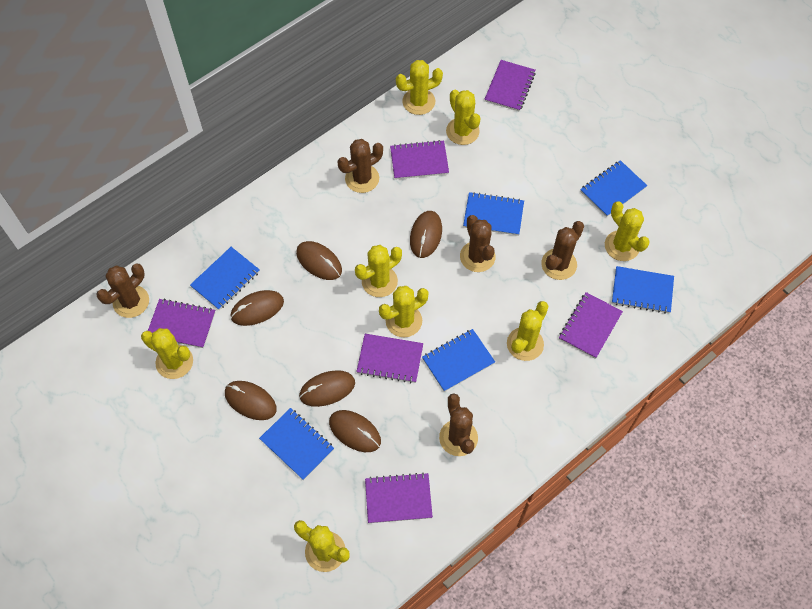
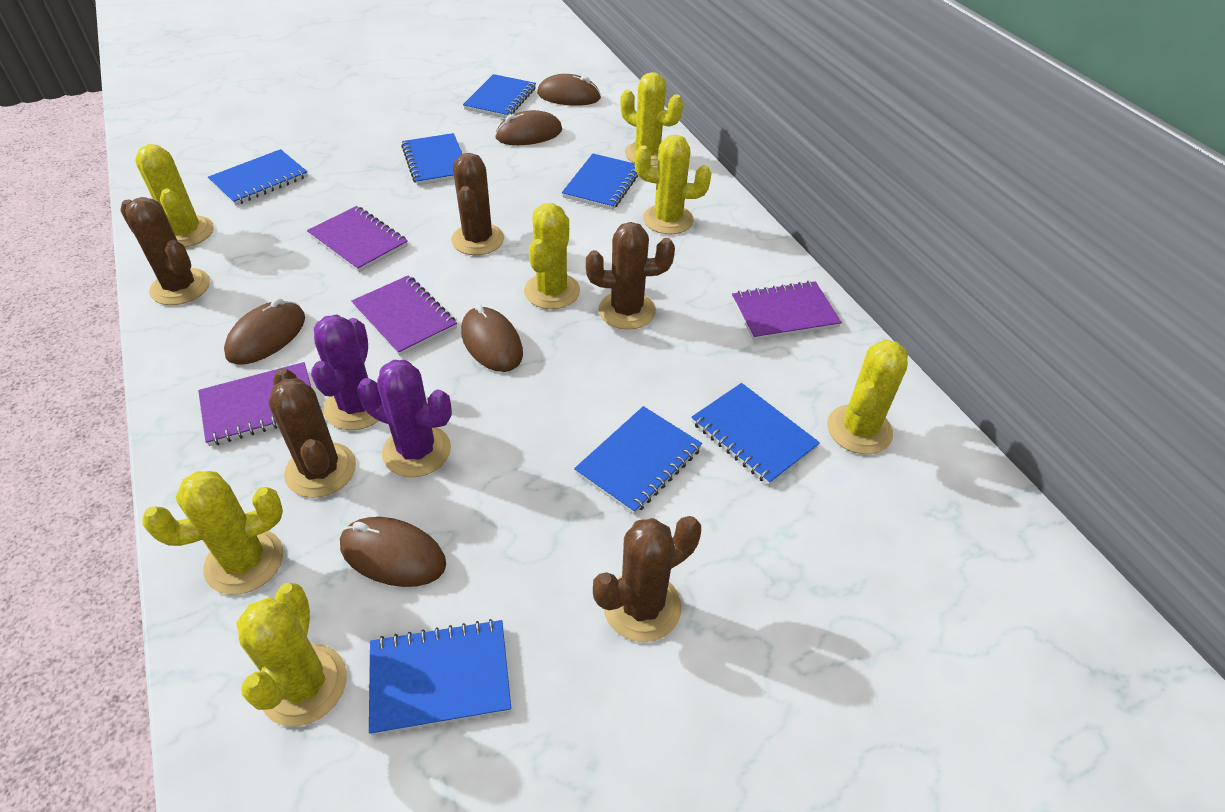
blue notebook: 6 -> 7
brown mouse: 6 -> 5
purple cactus: 0 -> 2
purple notebook: 6 -> 4
yellow cactus: 8 -> 7

